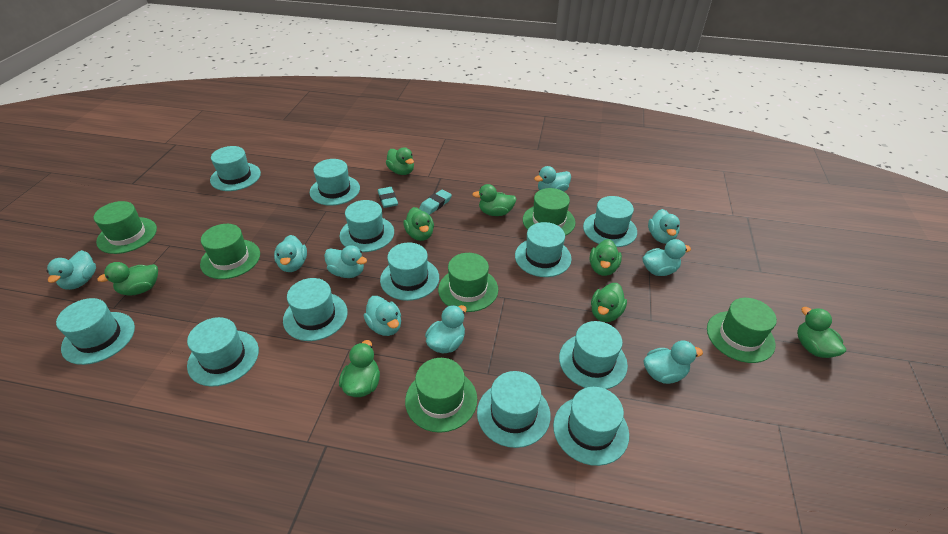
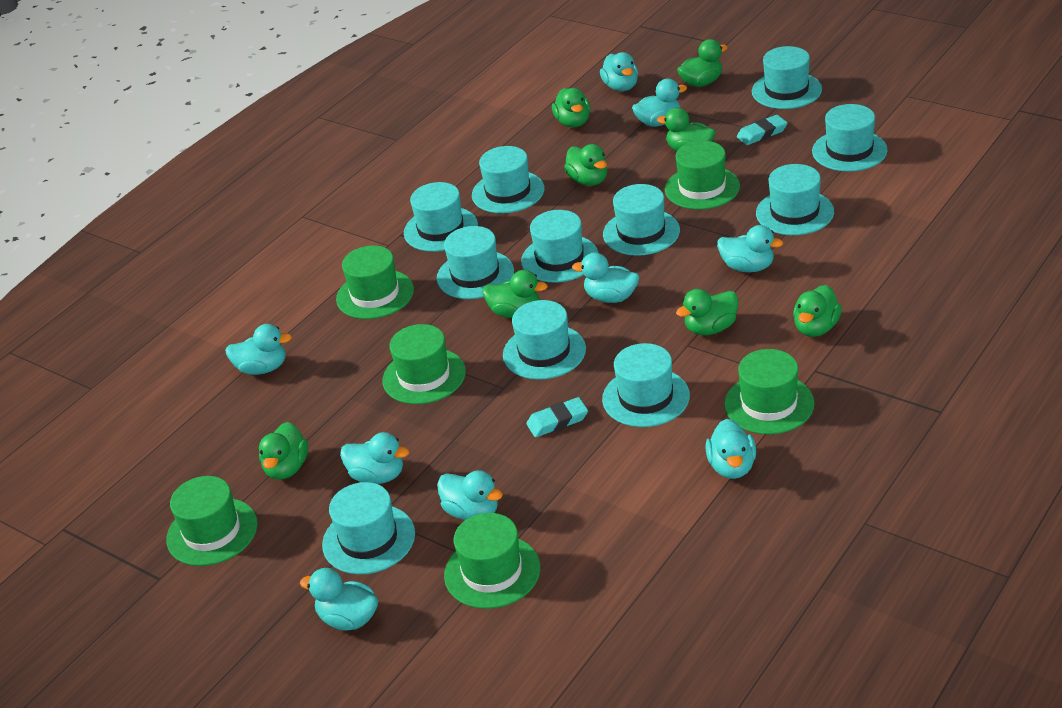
turquoise hat: 12 -> 11

